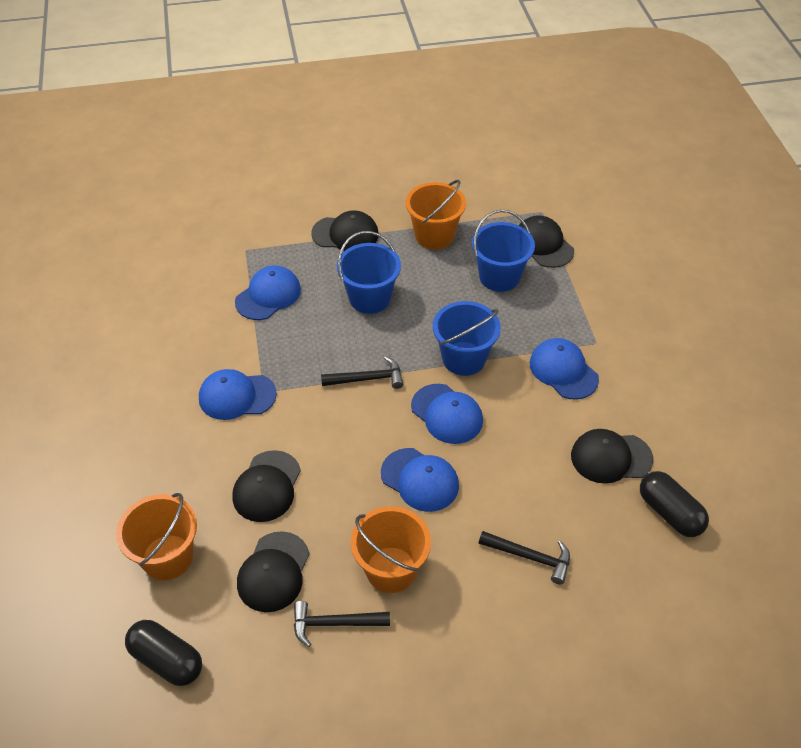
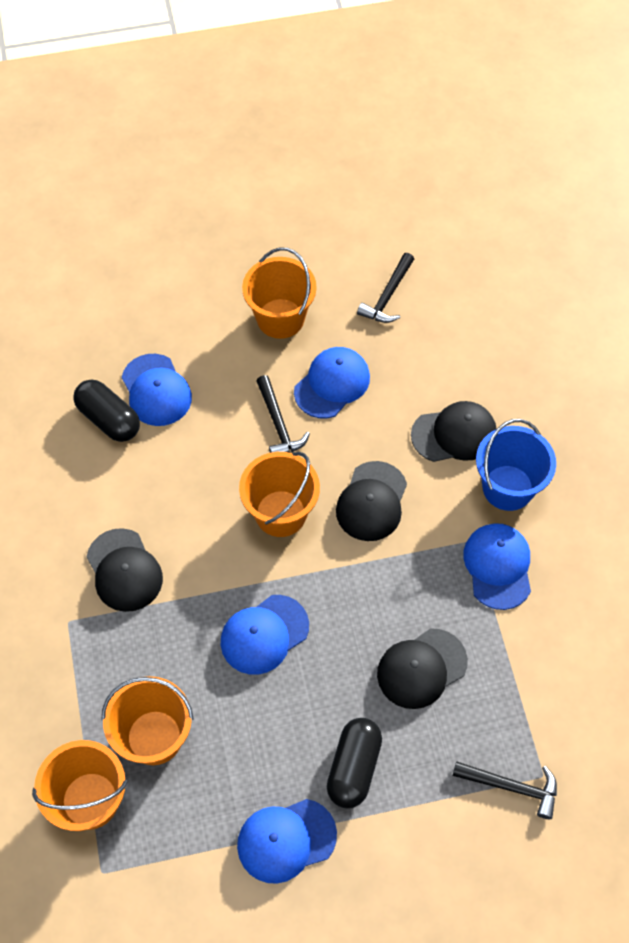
black cap: 5 -> 4
blue bucket: 3 -> 1
orange bucket: 3 -> 4

